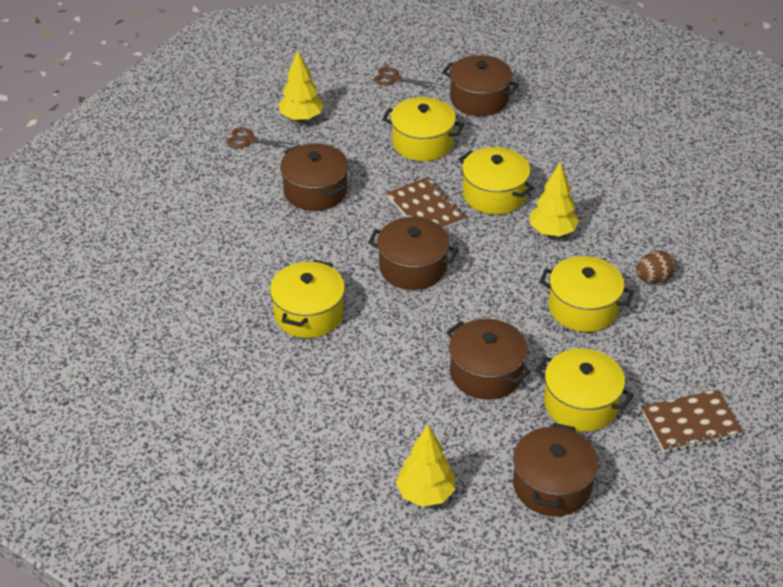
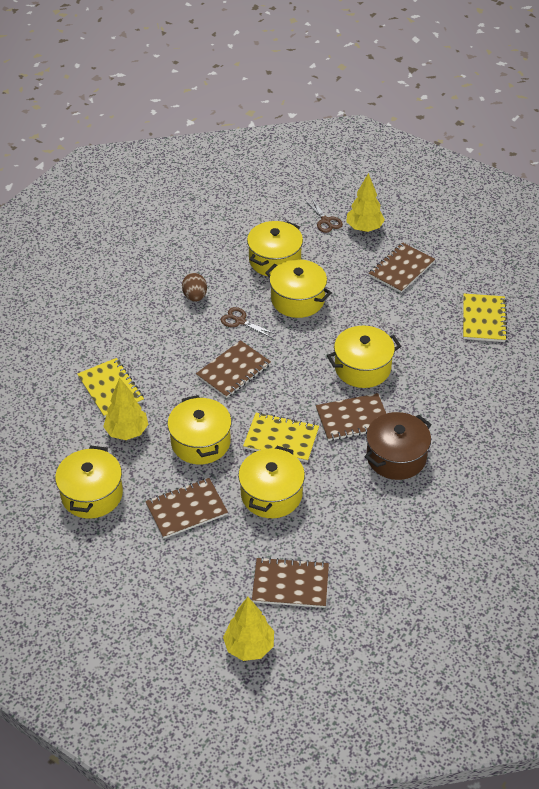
brown notebook: 2 -> 5
brown pot: 5 -> 1
yellow notebook: 0 -> 3
yellow pot: 5 -> 6

